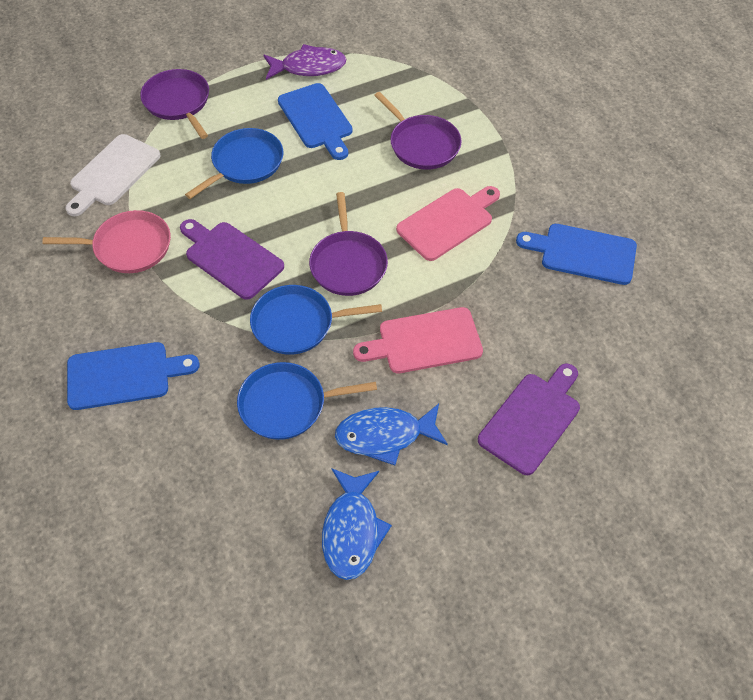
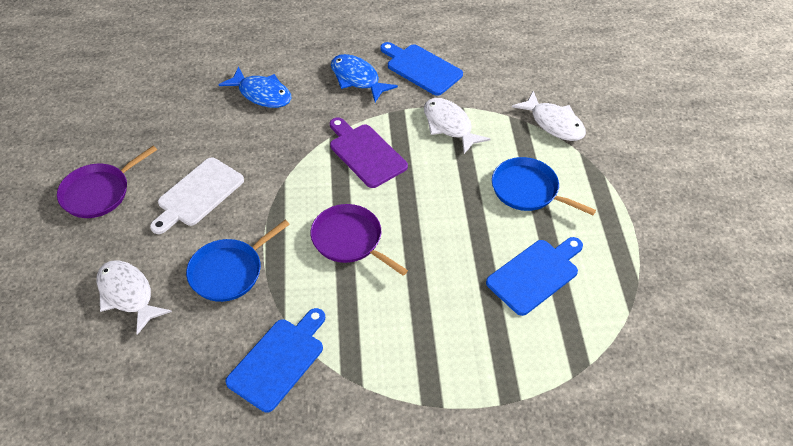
blue pan: 3 -> 2
pink cutting board: 2 -> 0
pink pan: 1 -> 0
purple cutting board: 2 -> 1
purple fish: 1 -> 0
purple pan: 3 -> 2
white fish: 0 -> 3

